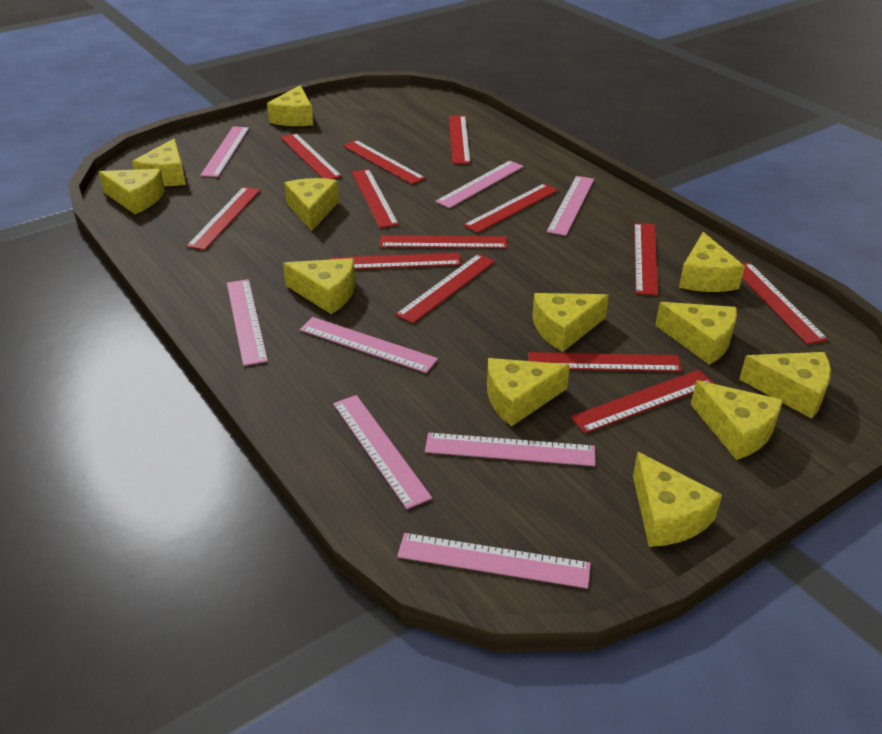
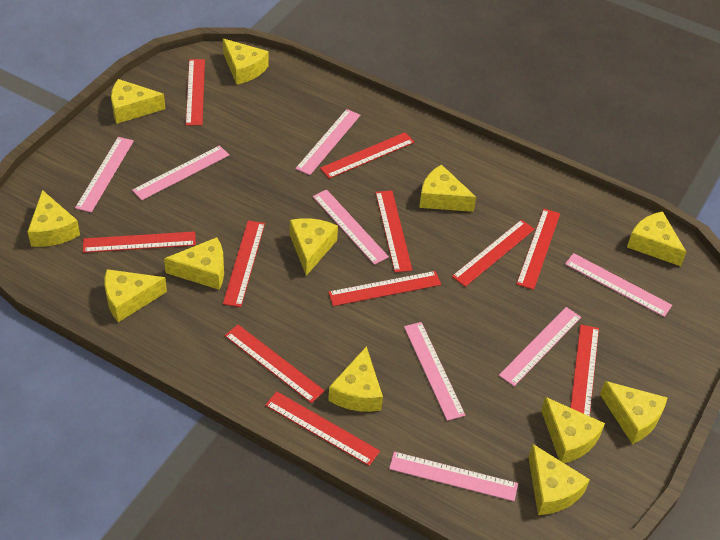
red ruler: 13 -> 11

